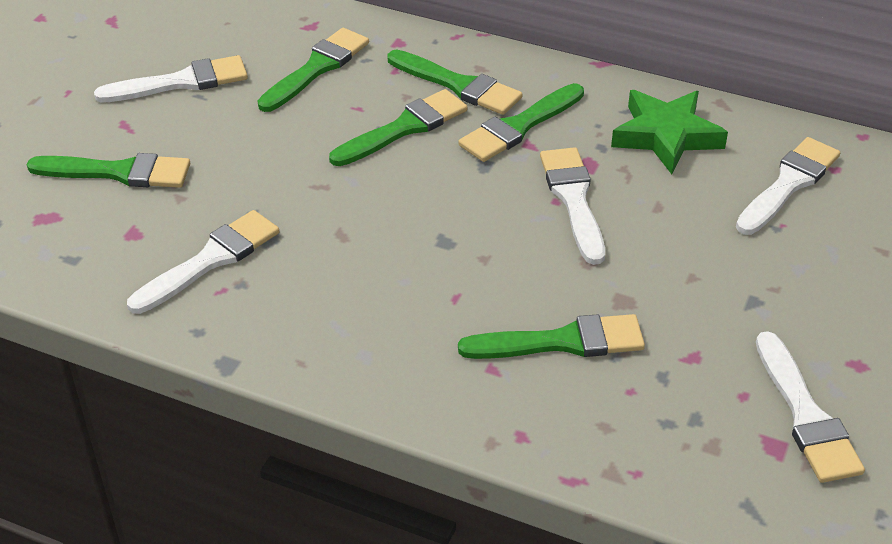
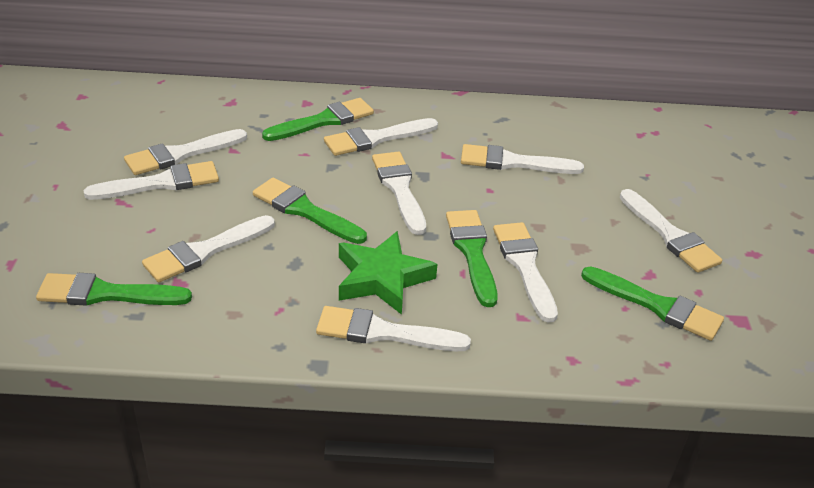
green brush: 6 -> 5
white brush: 5 -> 9

